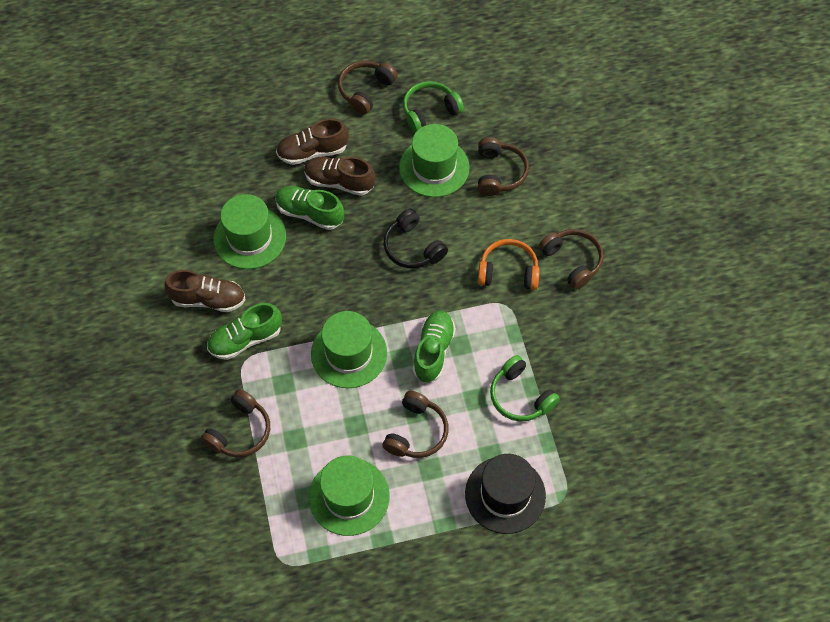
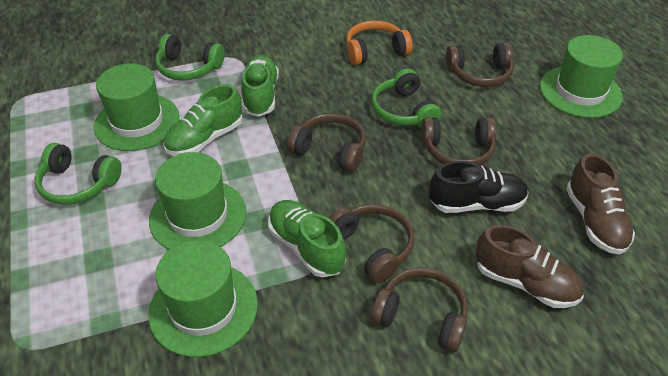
black hat: 1 -> 0
black headphones: 1 -> 0
black shoe: 0 -> 1
brown shoe: 3 -> 2
green headphones: 2 -> 3

